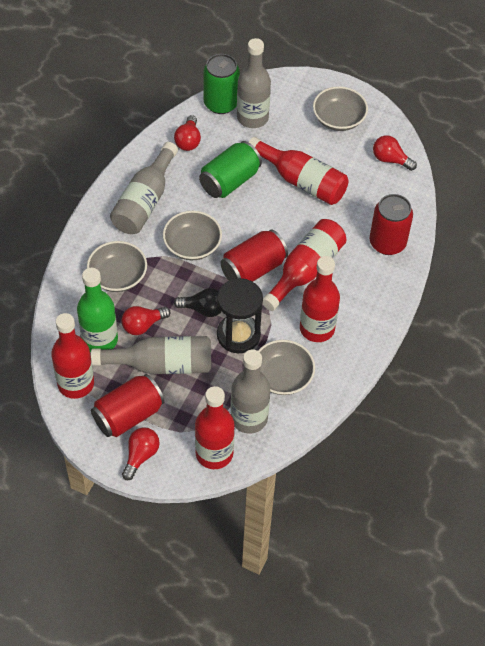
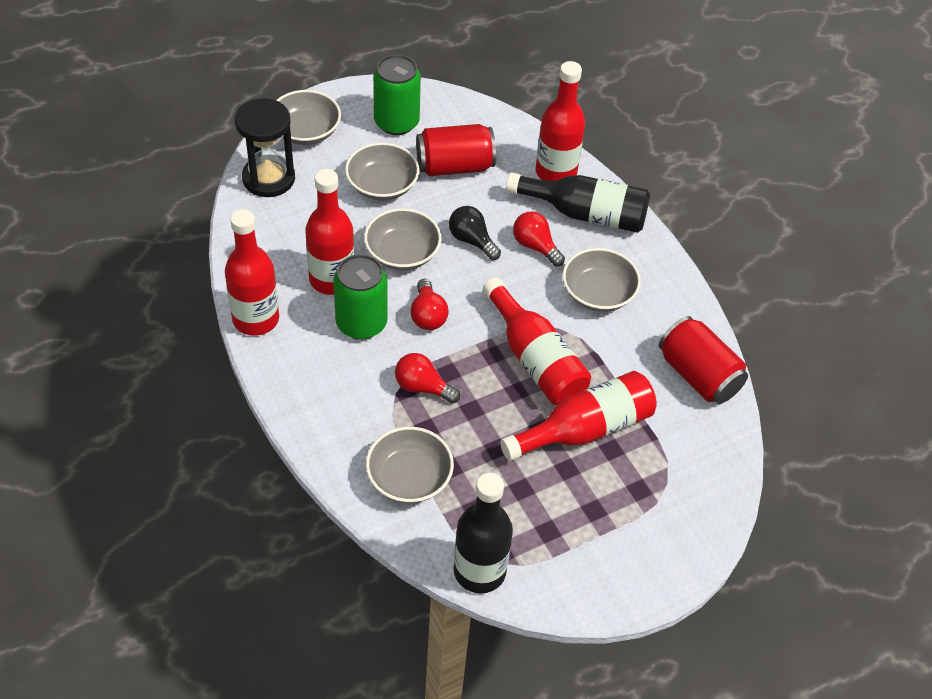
black bottle: 0 -> 2
green bottle: 1 -> 0
grey bottle: 4 -> 0
grey bowl: 4 -> 5
red can: 3 -> 2
red light bulb: 4 -> 3

